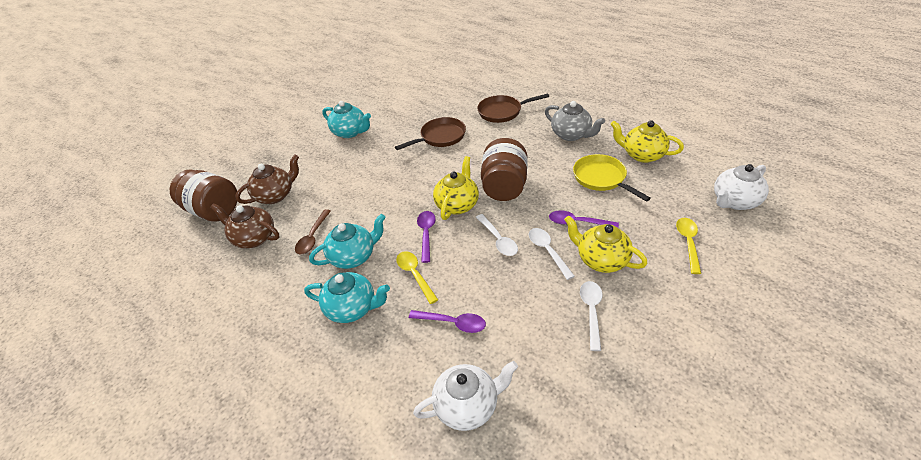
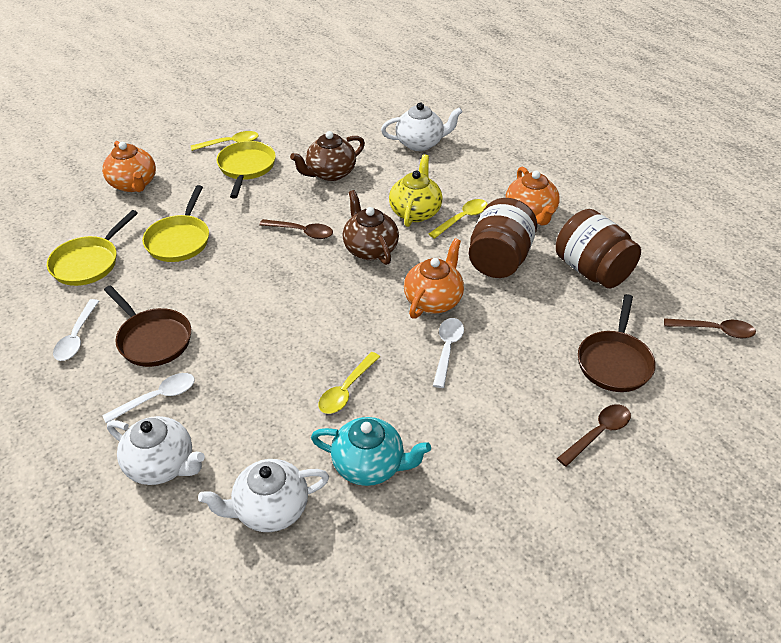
brown spoon: 1 -> 3
grey teapot: 1 -> 0
orange teapot: 0 -> 3
purple spoon: 3 -> 0
turquoise teapot: 3 -> 1
white teapot: 2 -> 3
yellow pan: 1 -> 3
yellow spoon: 2 -> 3
yellow teapot: 3 -> 1

